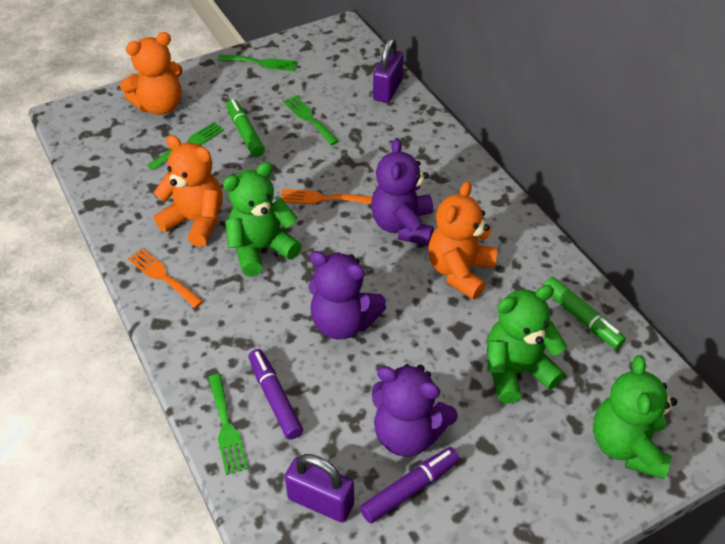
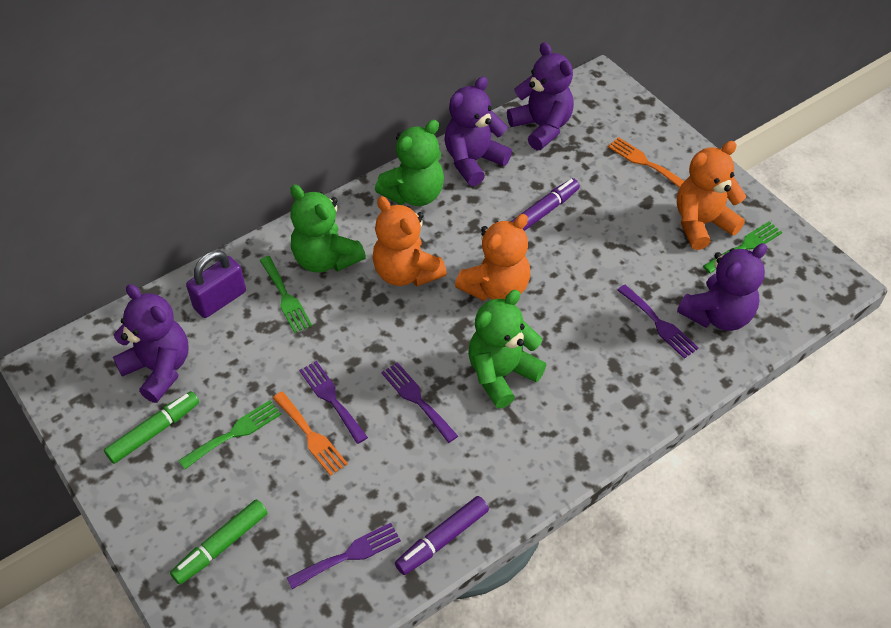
green fork: 4 -> 3
purple fork: 0 -> 4
purple padlock: 2 -> 1
purple teddy bear: 3 -> 4

